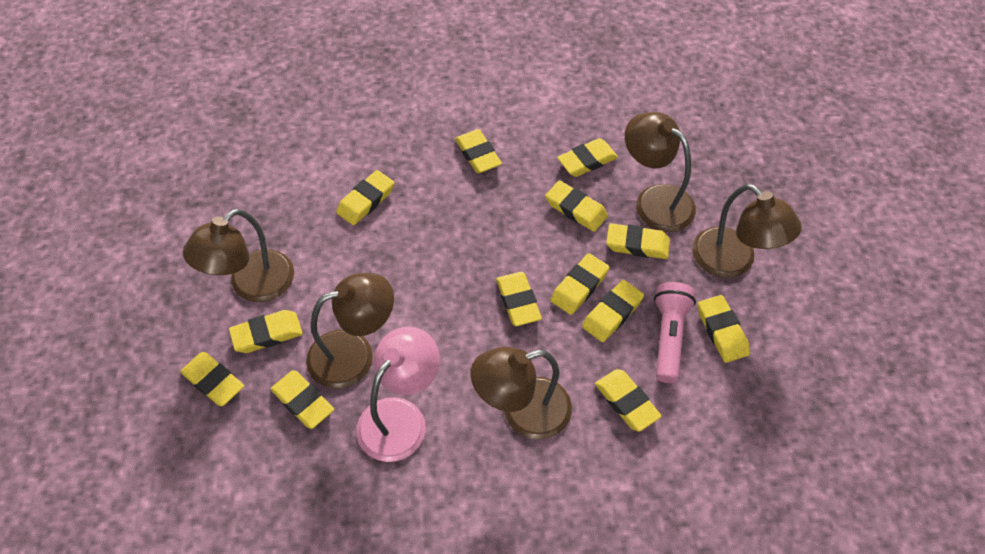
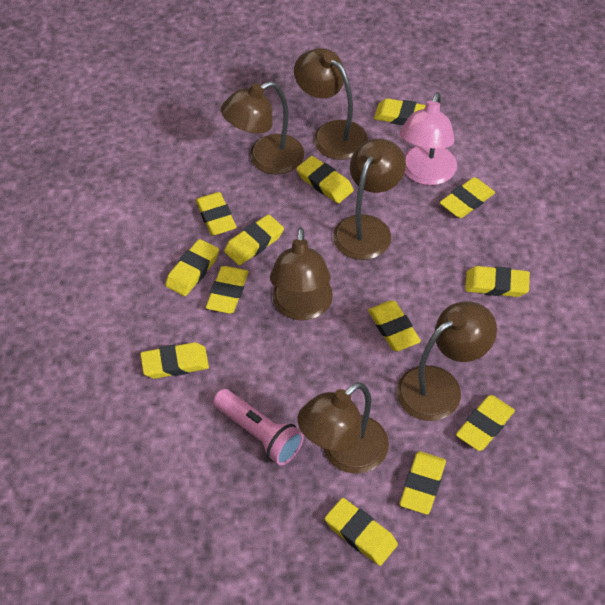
brown lamp: 5 -> 6

